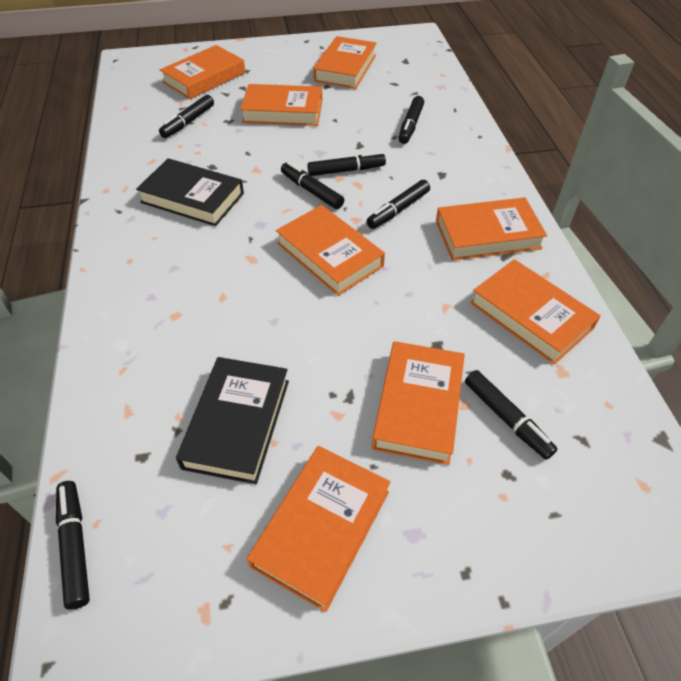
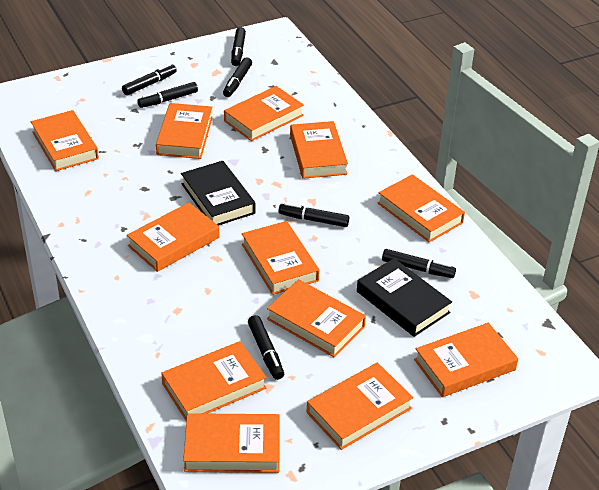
orange book: 8 -> 12

